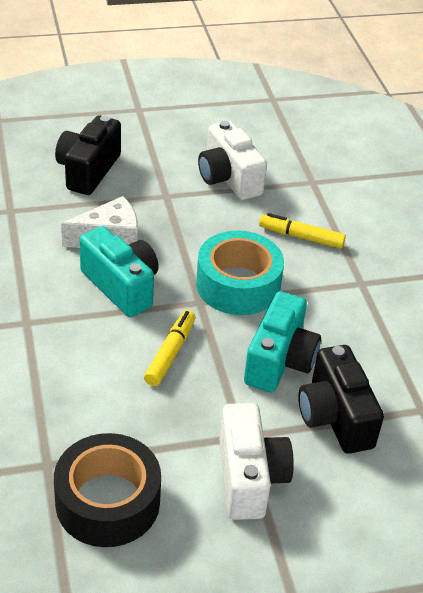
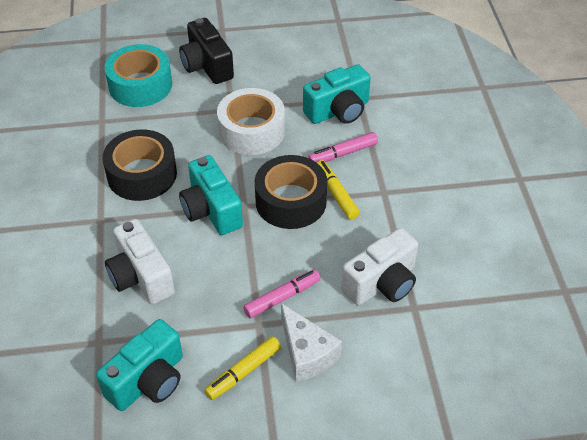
black camera: 2 -> 1
black tape: 1 -> 2
pink marker: 0 -> 2
turquoise camera: 2 -> 3
white tape: 0 -> 1

